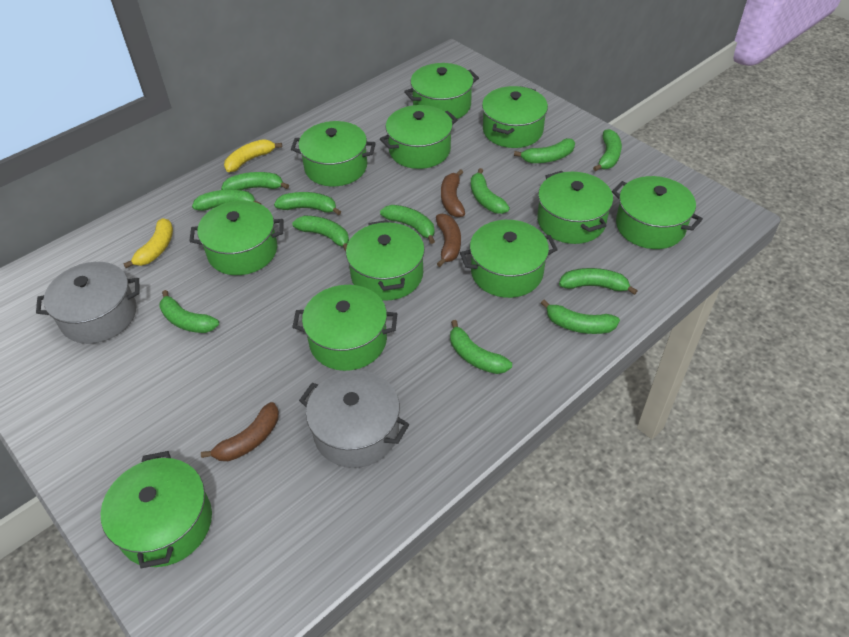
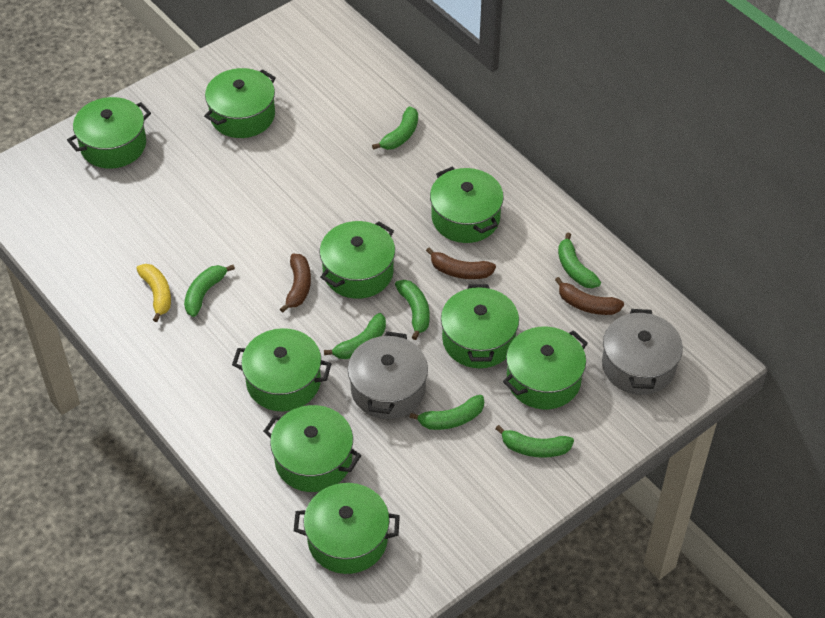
green banana: 12 -> 7
green pot: 11 -> 9
yellow banana: 2 -> 1

